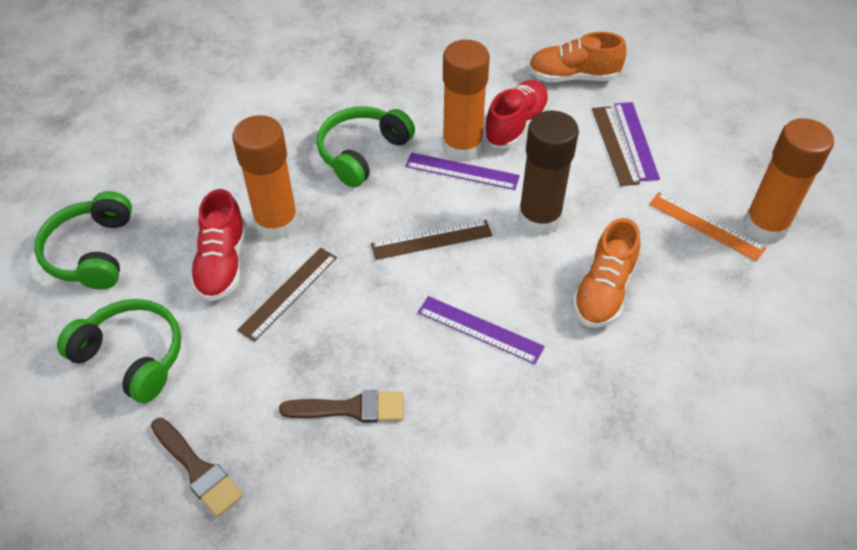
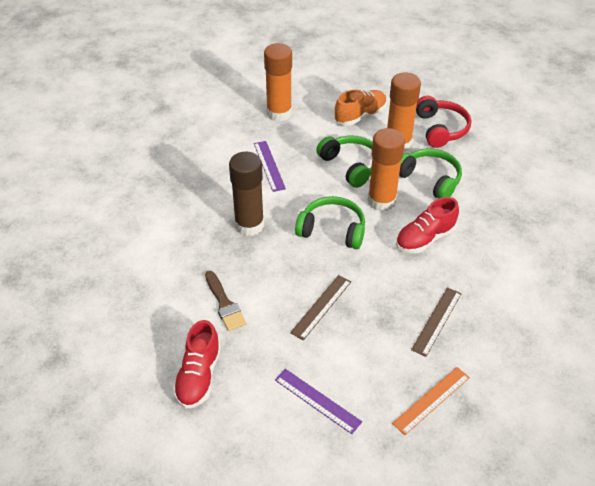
brown brush: 2 -> 1
brown ruler: 3 -> 2
orange shoe: 2 -> 1
purple ruler: 3 -> 2
red headphones: 0 -> 1

